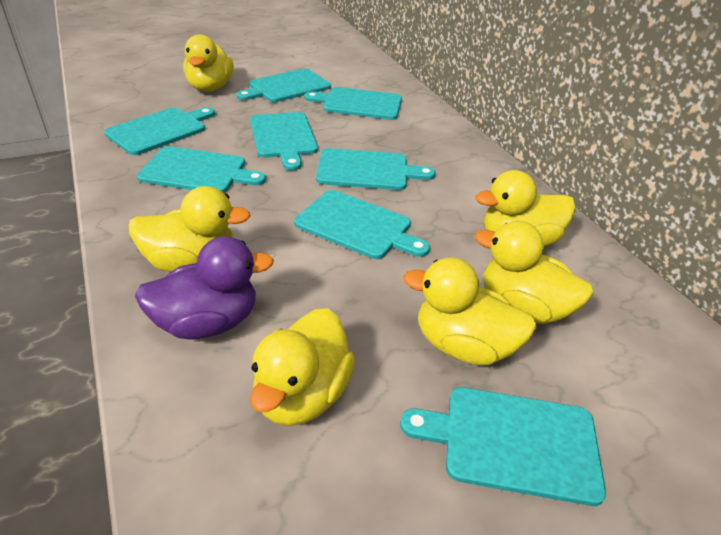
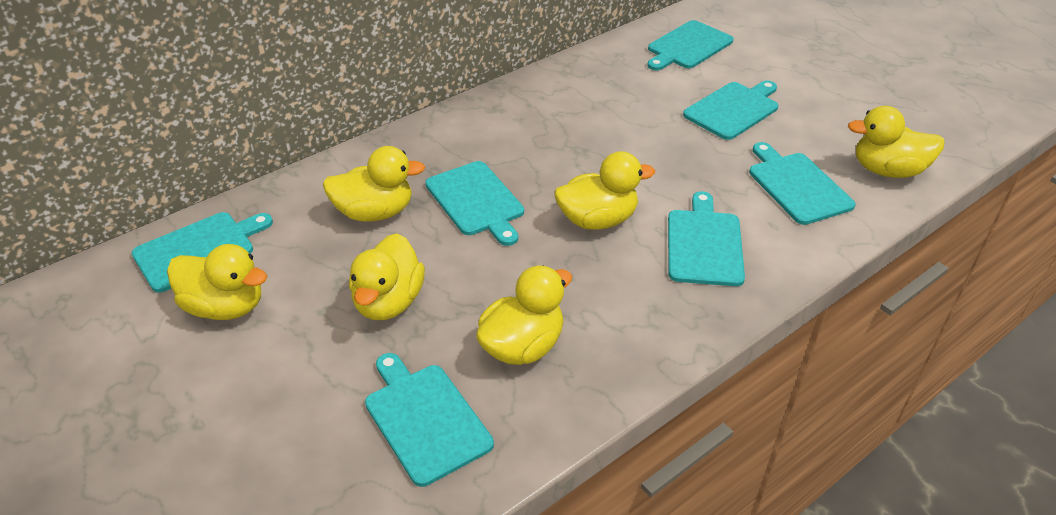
purple duck: 1 -> 0
turquoise cutting board: 8 -> 7

